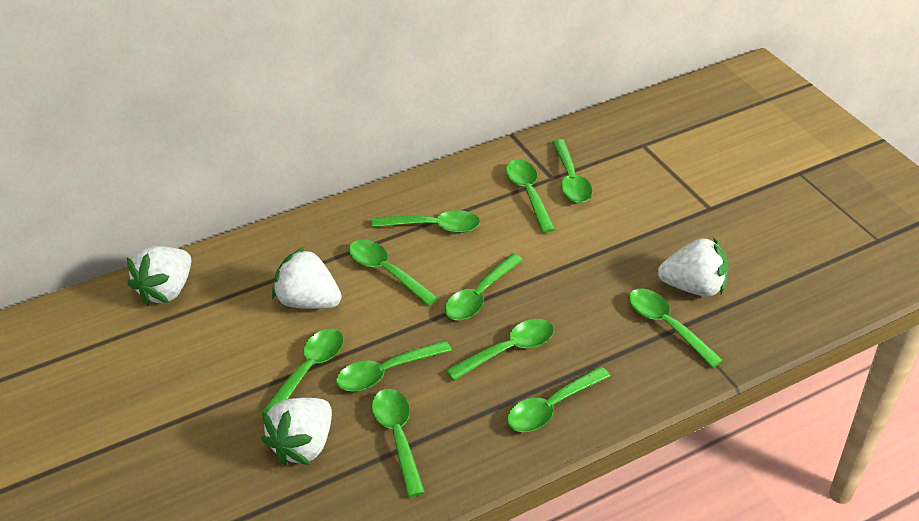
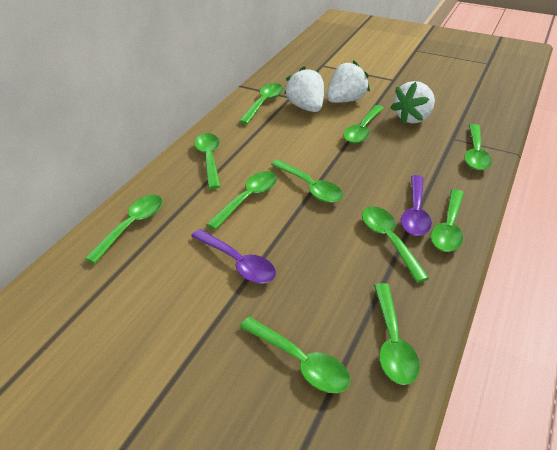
purple spoon: 0 -> 2
white strawberry: 4 -> 3

